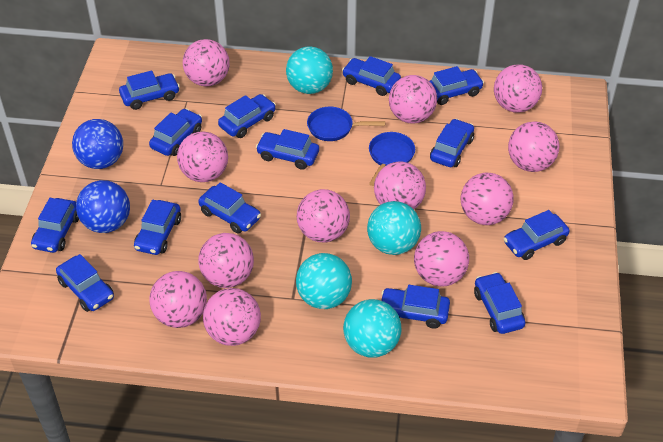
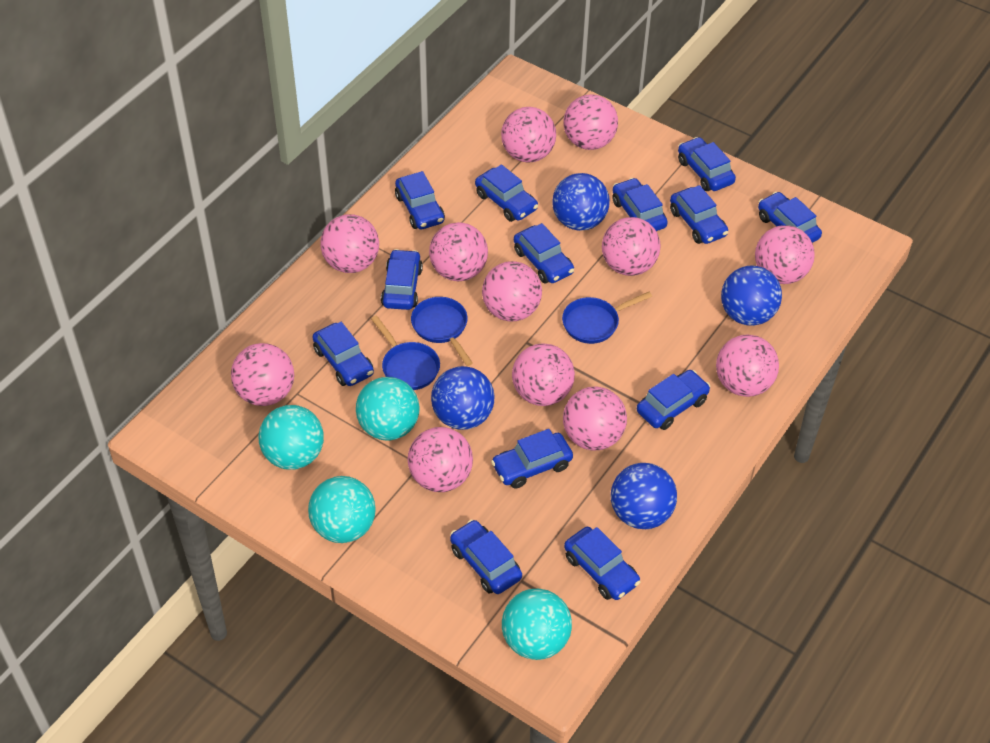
blue ball: 2 -> 4
blue car: 14 -> 13
blue pan: 2 -> 3

